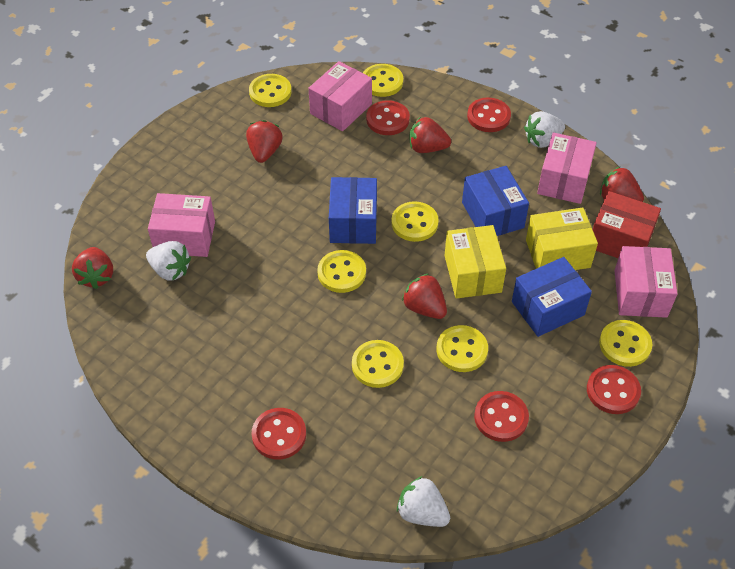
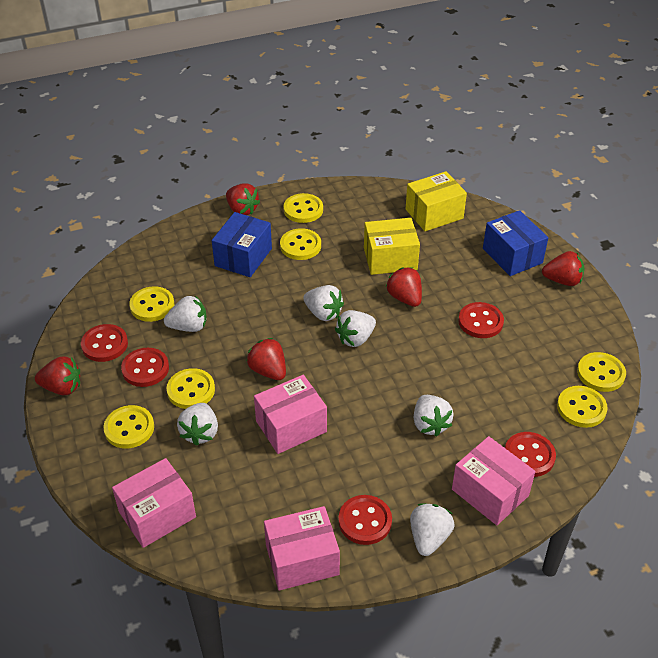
blue box: 3 -> 2
red box: 1 -> 0
white strawberry: 3 -> 6

